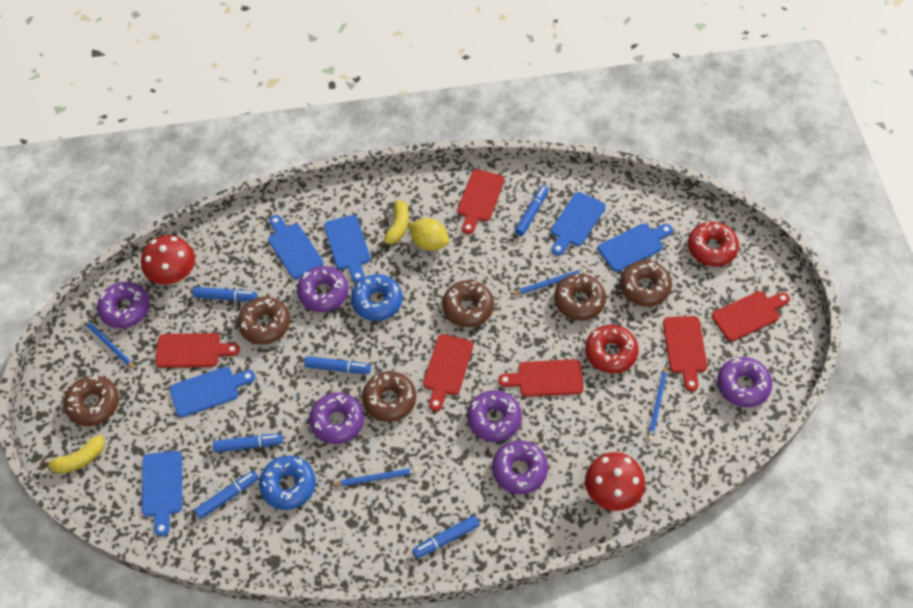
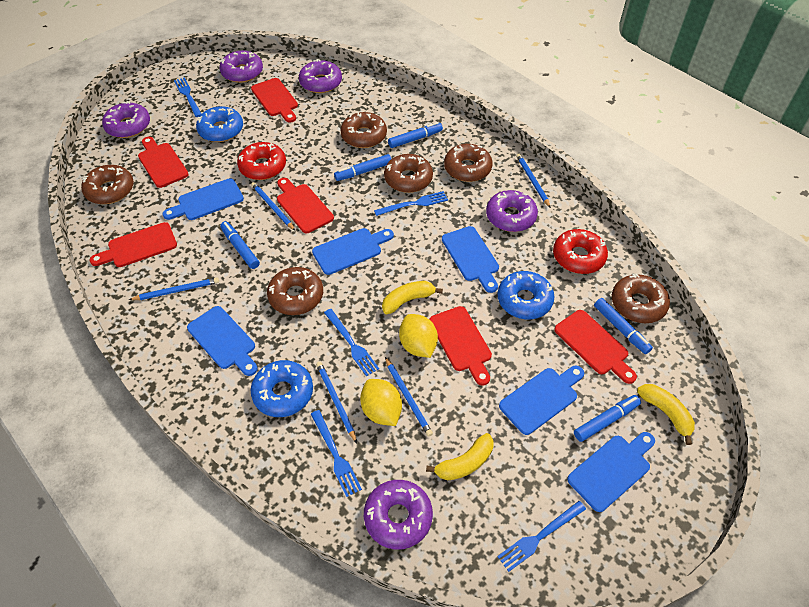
blue donut: 2 -> 3
blue fork: 0 -> 5
blue marker: 6 -> 5
blue pencil: 4 -> 5
purple donut: 6 -> 5
red mushroom: 2 -> 0
yellow banana: 2 -> 3
yellow lemon: 1 -> 2

